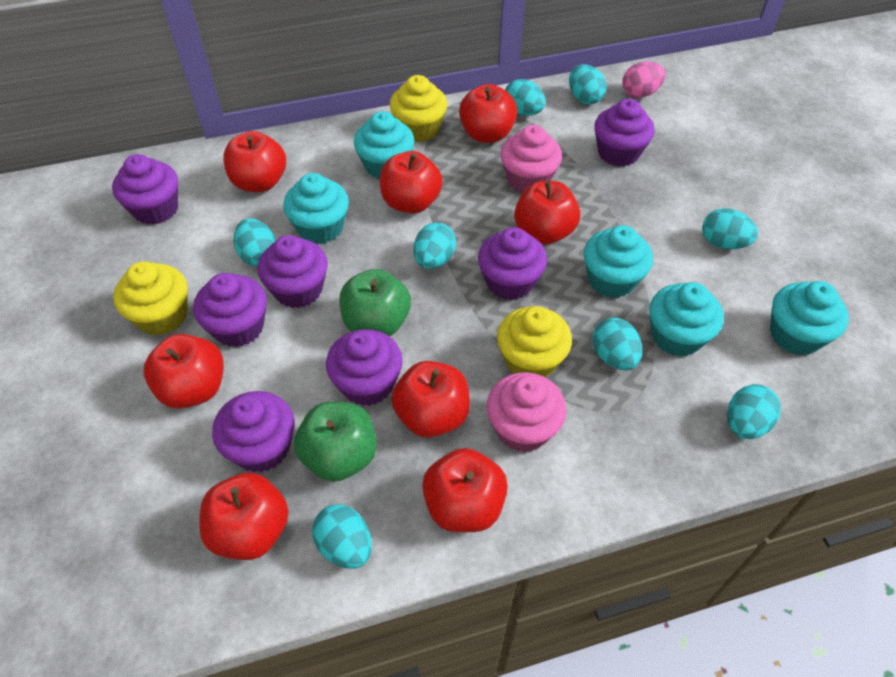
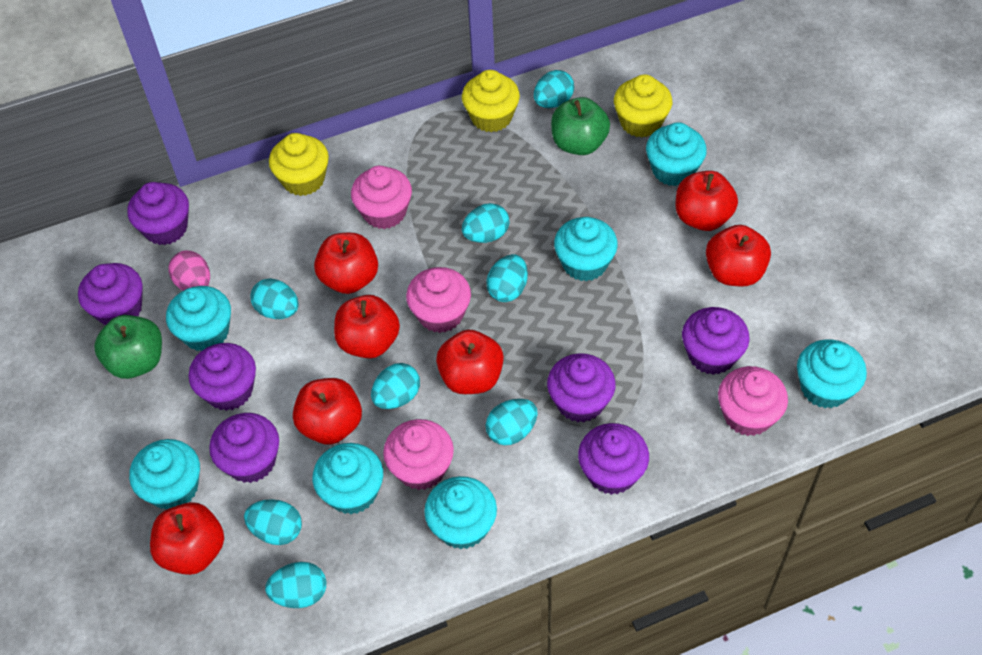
pink cupcake: 2 -> 4
red apple: 8 -> 7
turquoise cupcake: 5 -> 7

